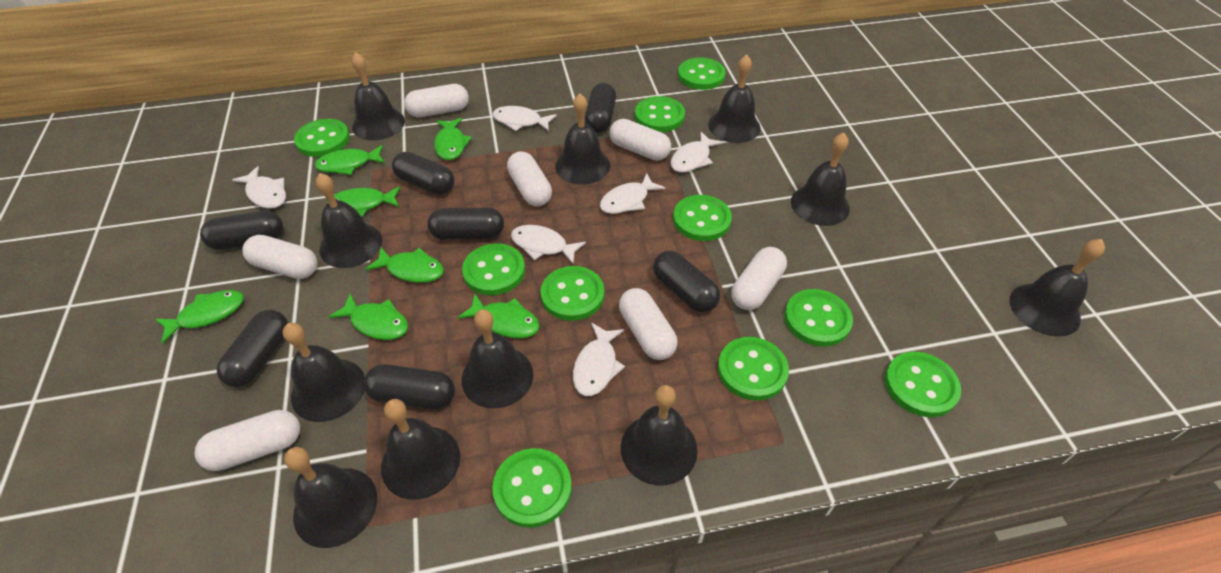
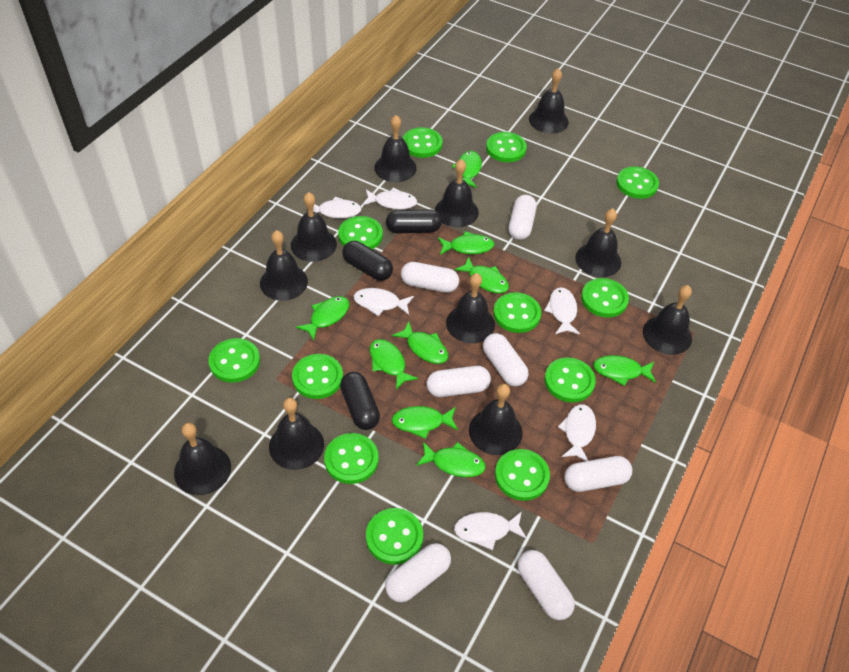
black capsule: 7 -> 3
green button: 10 -> 12
green fish: 7 -> 9

